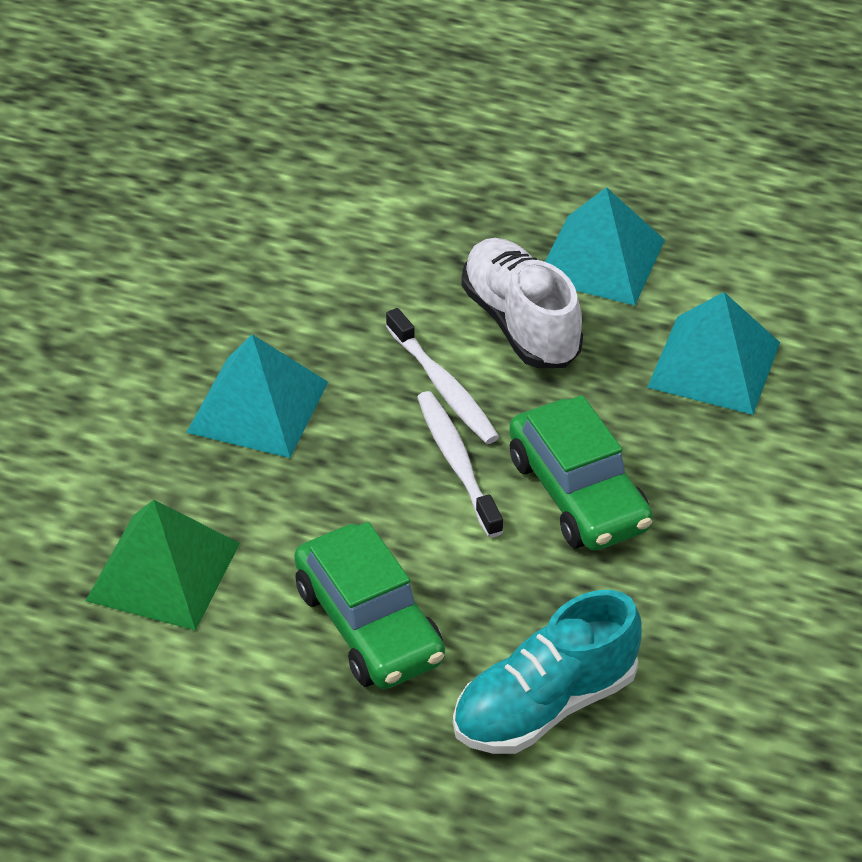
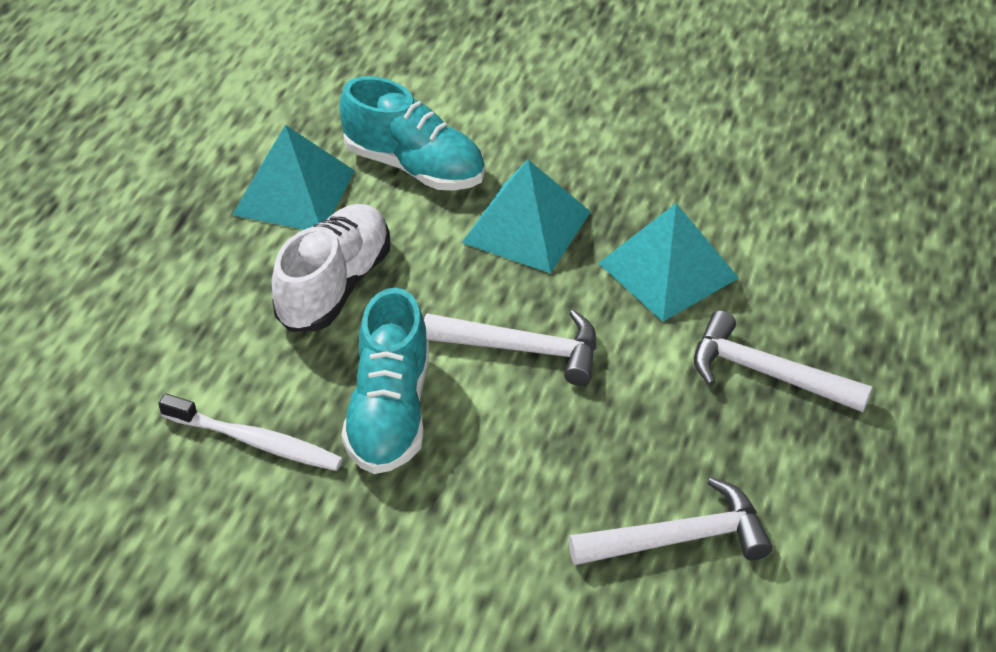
green car: 2 -> 0
green pyramid: 1 -> 0
turquoise shoe: 1 -> 2
white hammer: 0 -> 3
white toothbrush: 2 -> 1

